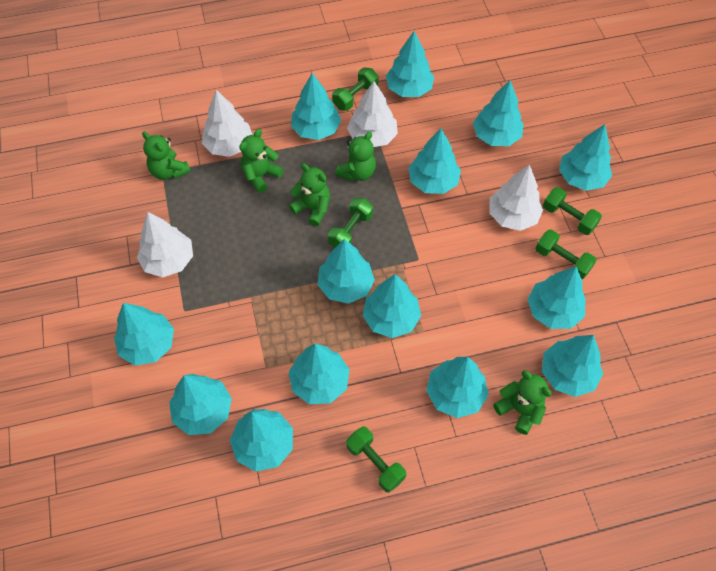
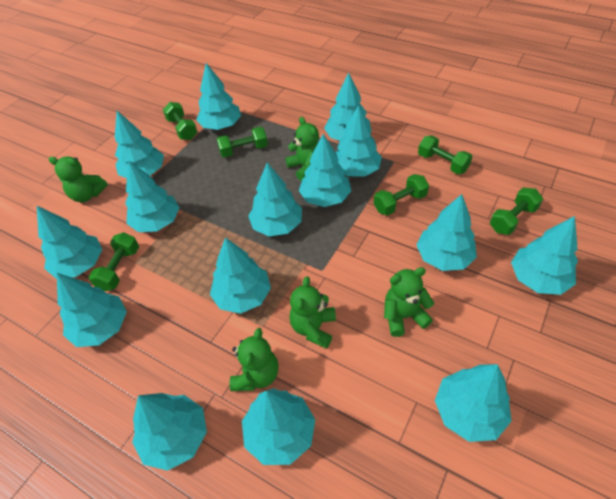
green dumbbell: 5 -> 6
turquoise tree: 14 -> 15
white tree: 4 -> 0

